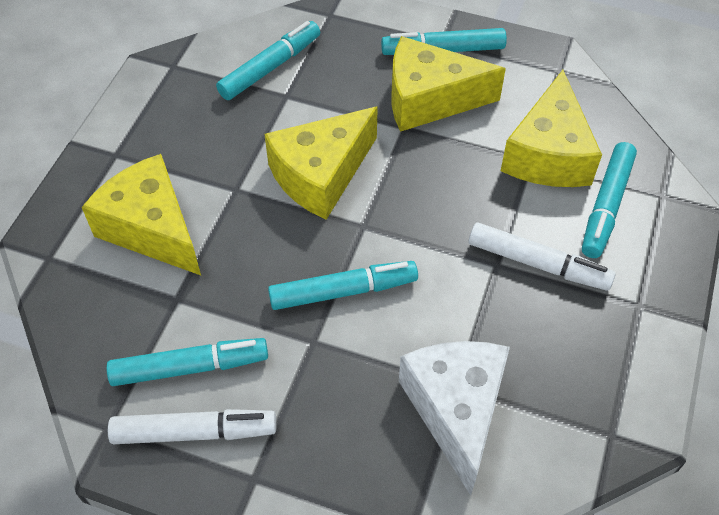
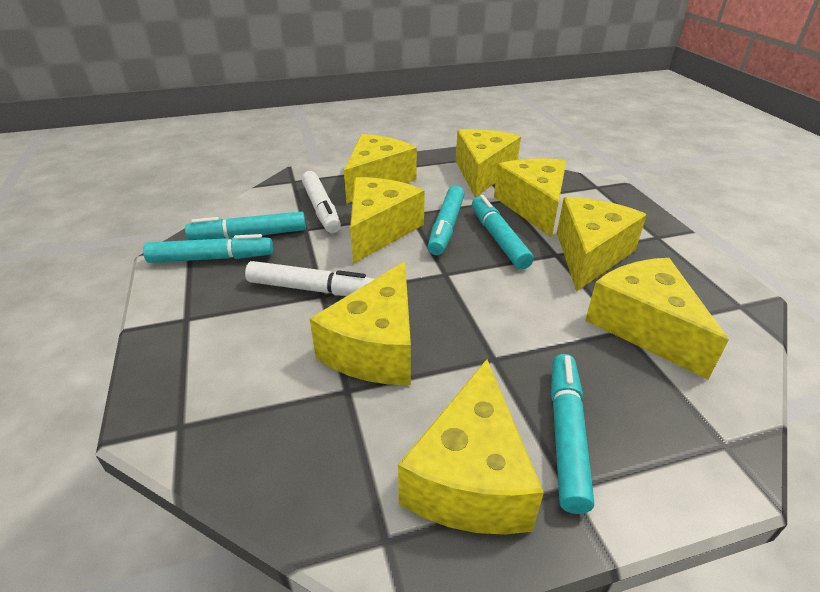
white cheese: 1 -> 0
yellow cheese: 4 -> 8

